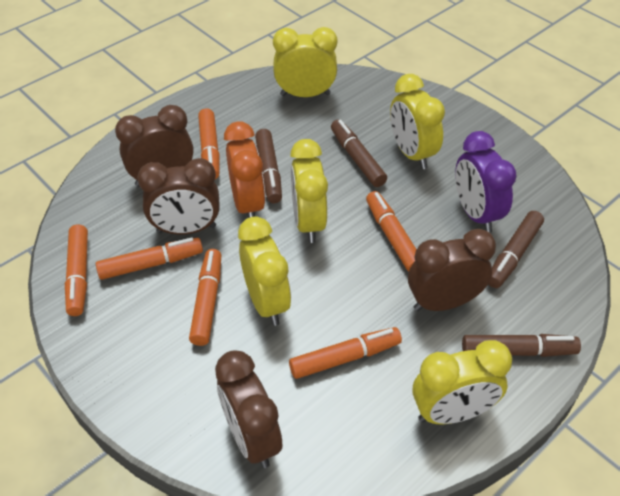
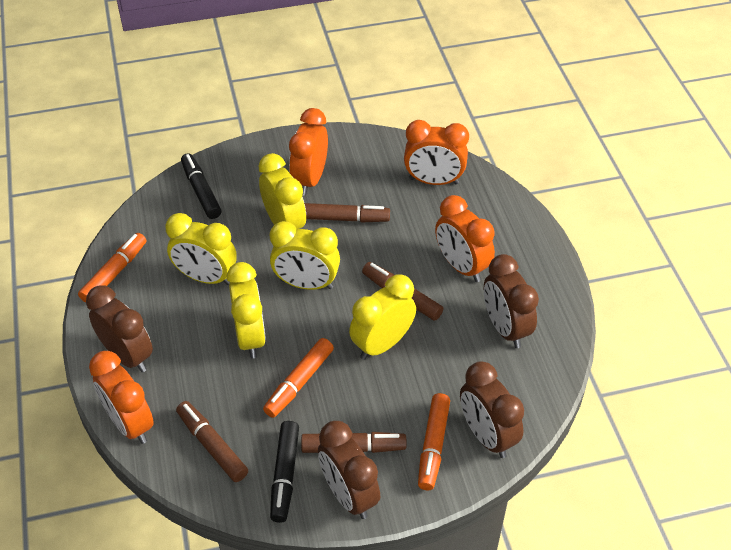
black marker: 0 -> 2
orange clock: 1 -> 4
orange marker: 6 -> 3
purple clock: 1 -> 0

